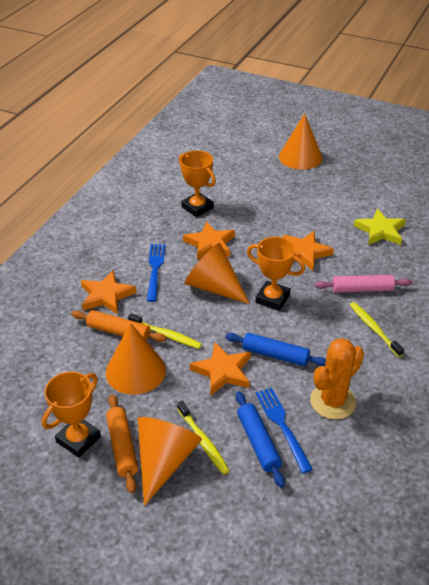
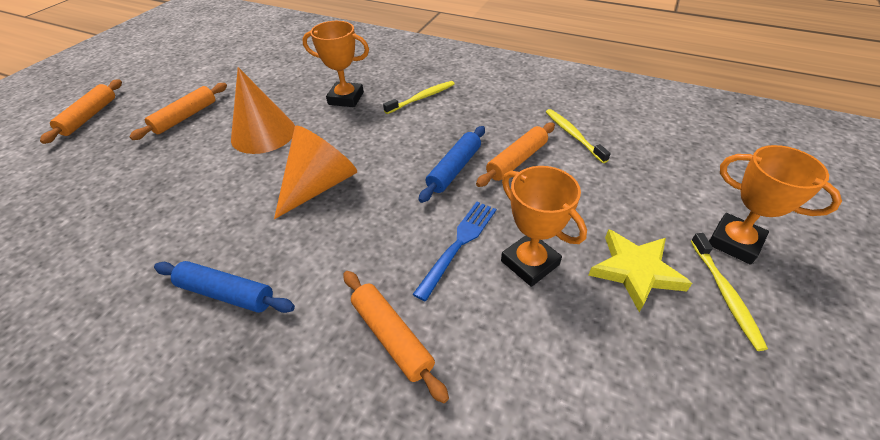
blue fork: 2 -> 1
orange cactus: 1 -> 0
orange cone: 4 -> 2
orange rolling pin: 2 -> 4
orange star: 4 -> 0
pink rolling pin: 1 -> 0

